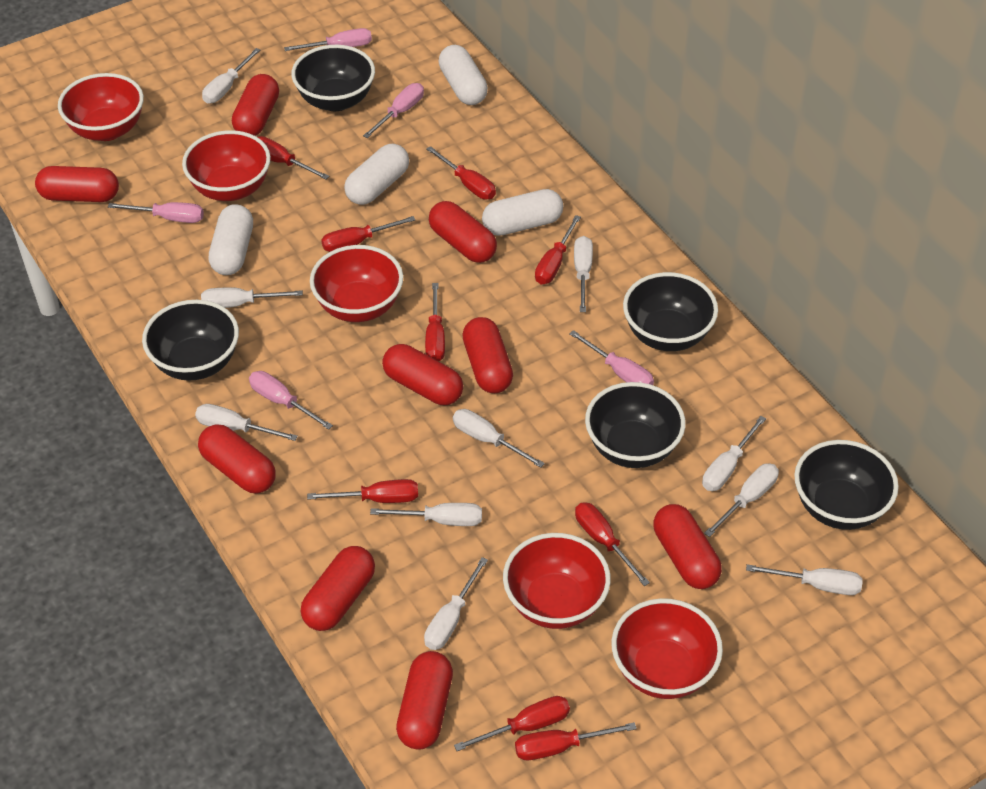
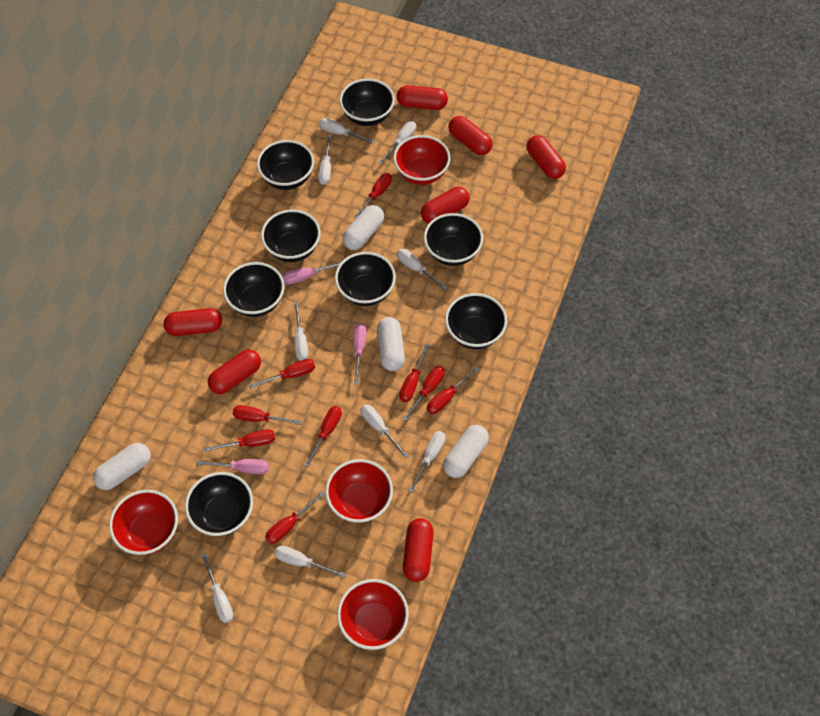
black bowl: 5 -> 8
pink screwdriver: 5 -> 3
red bowl: 5 -> 4
red capsule: 9 -> 7
white screwdriver: 10 -> 9

